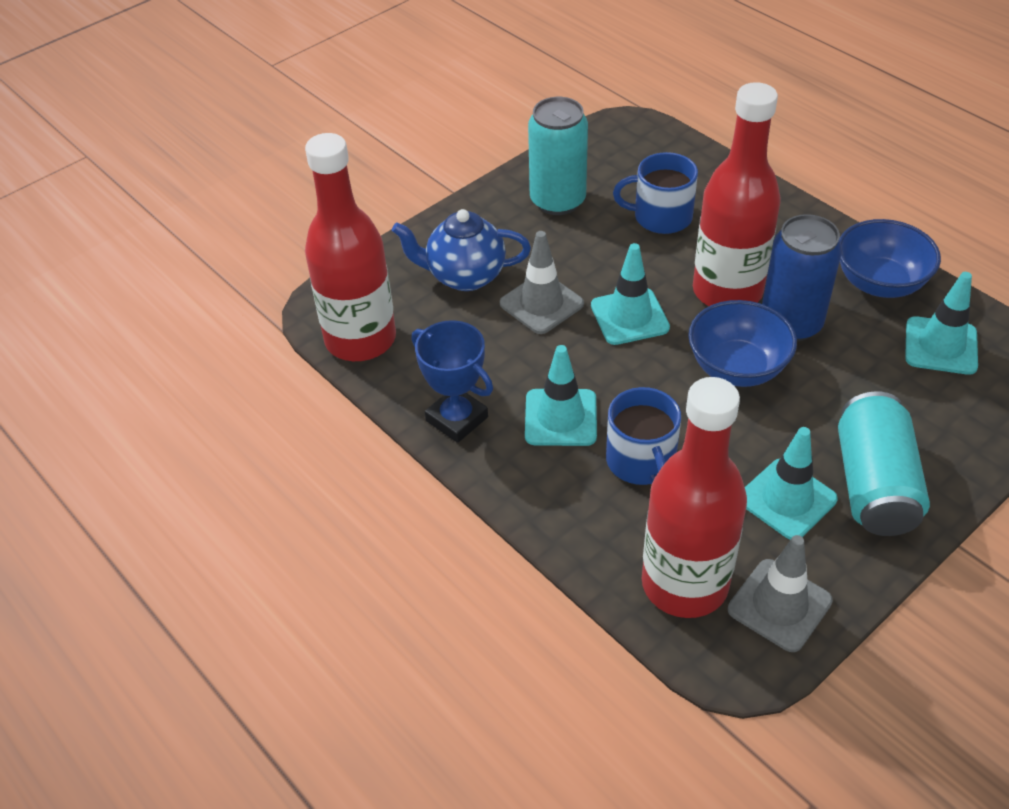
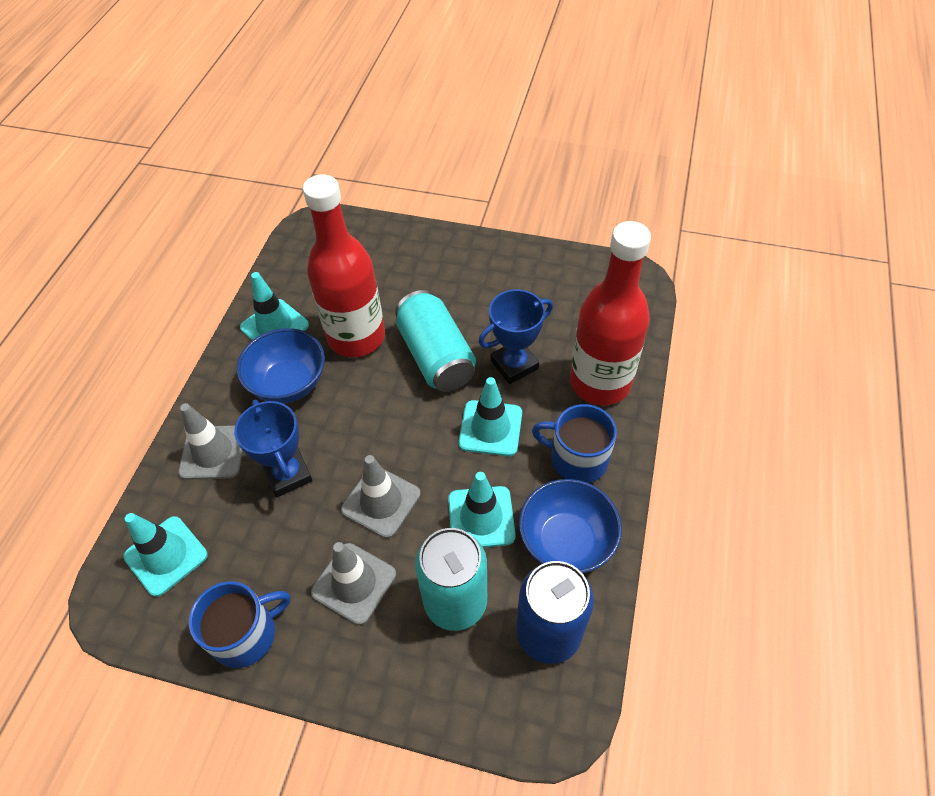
blue teapot: 1 -> 0
blue trophy: 1 -> 2
grey traffic cone: 2 -> 3
red bottle: 3 -> 2

